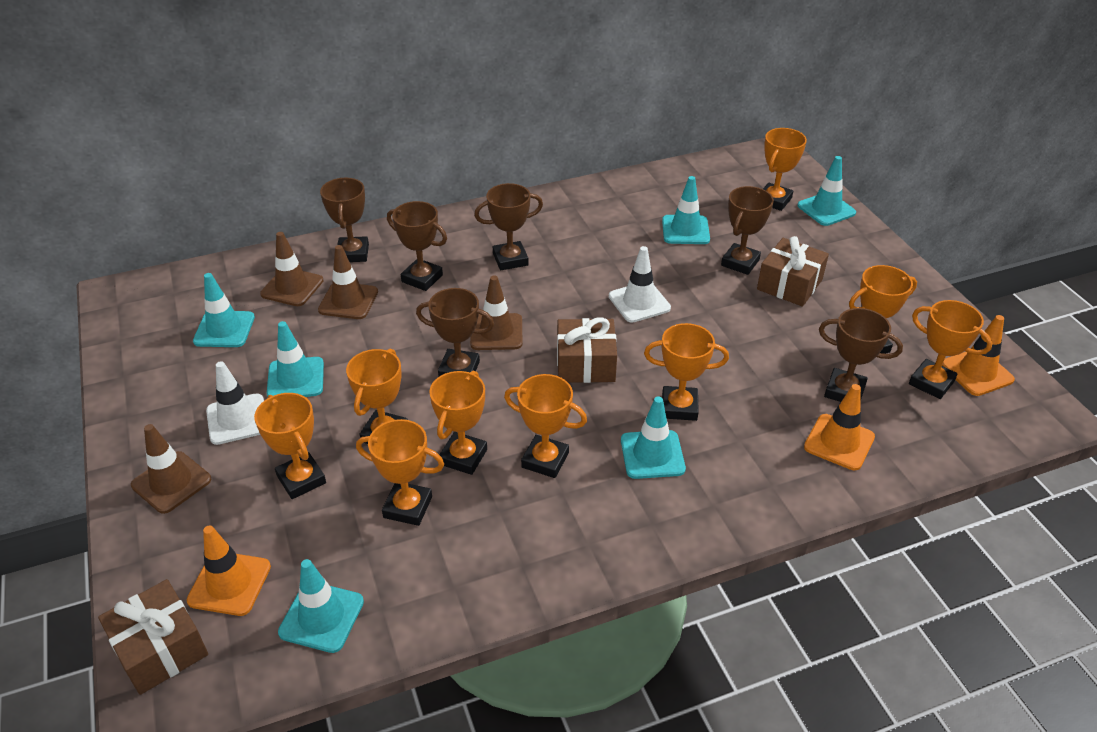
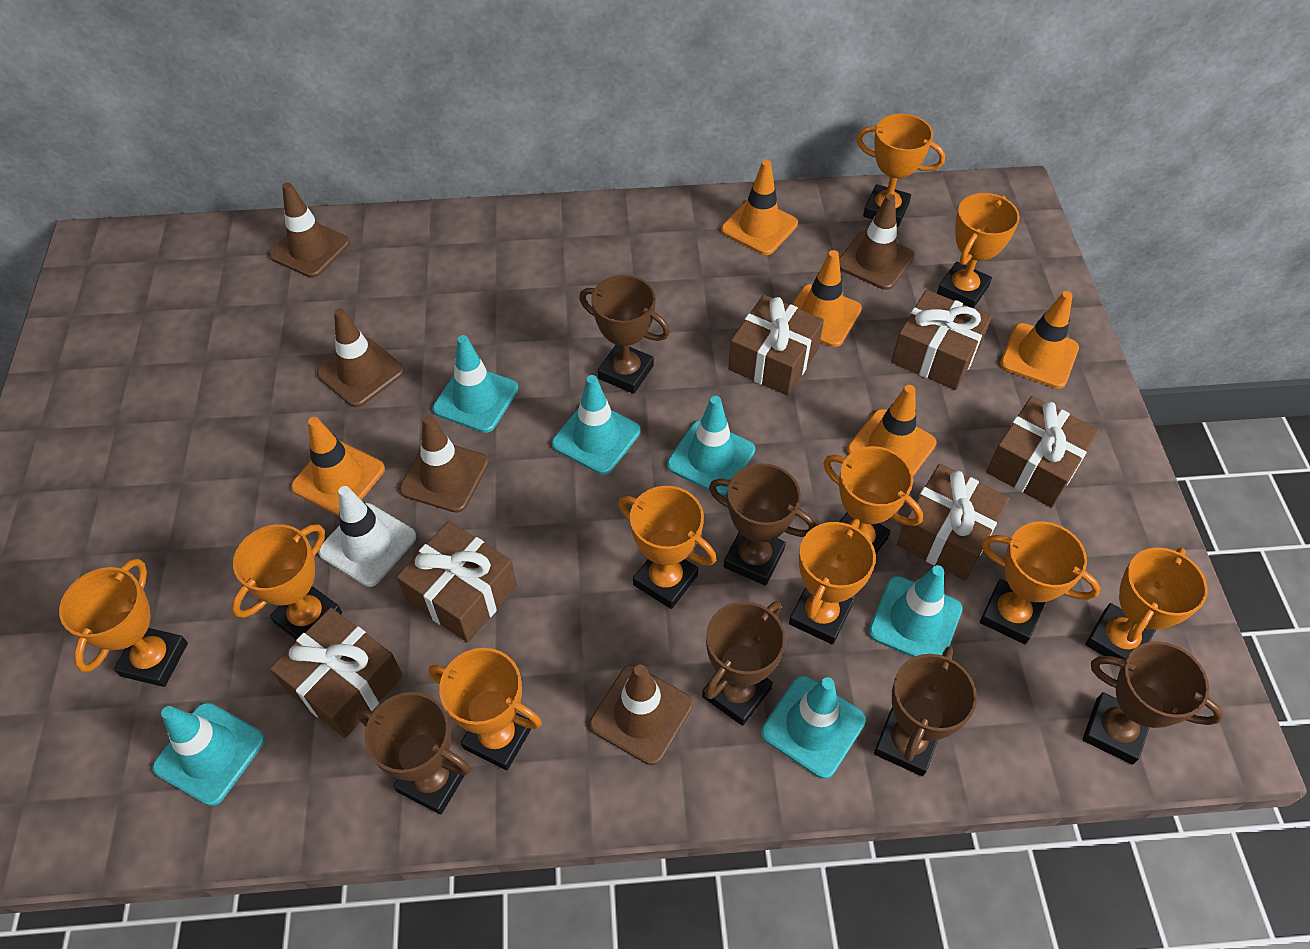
brown gift: 3 -> 6
brown traffic cone: 4 -> 5
orange traffic cone: 3 -> 5
orange trophy: 9 -> 10
white traffic cone: 2 -> 1

